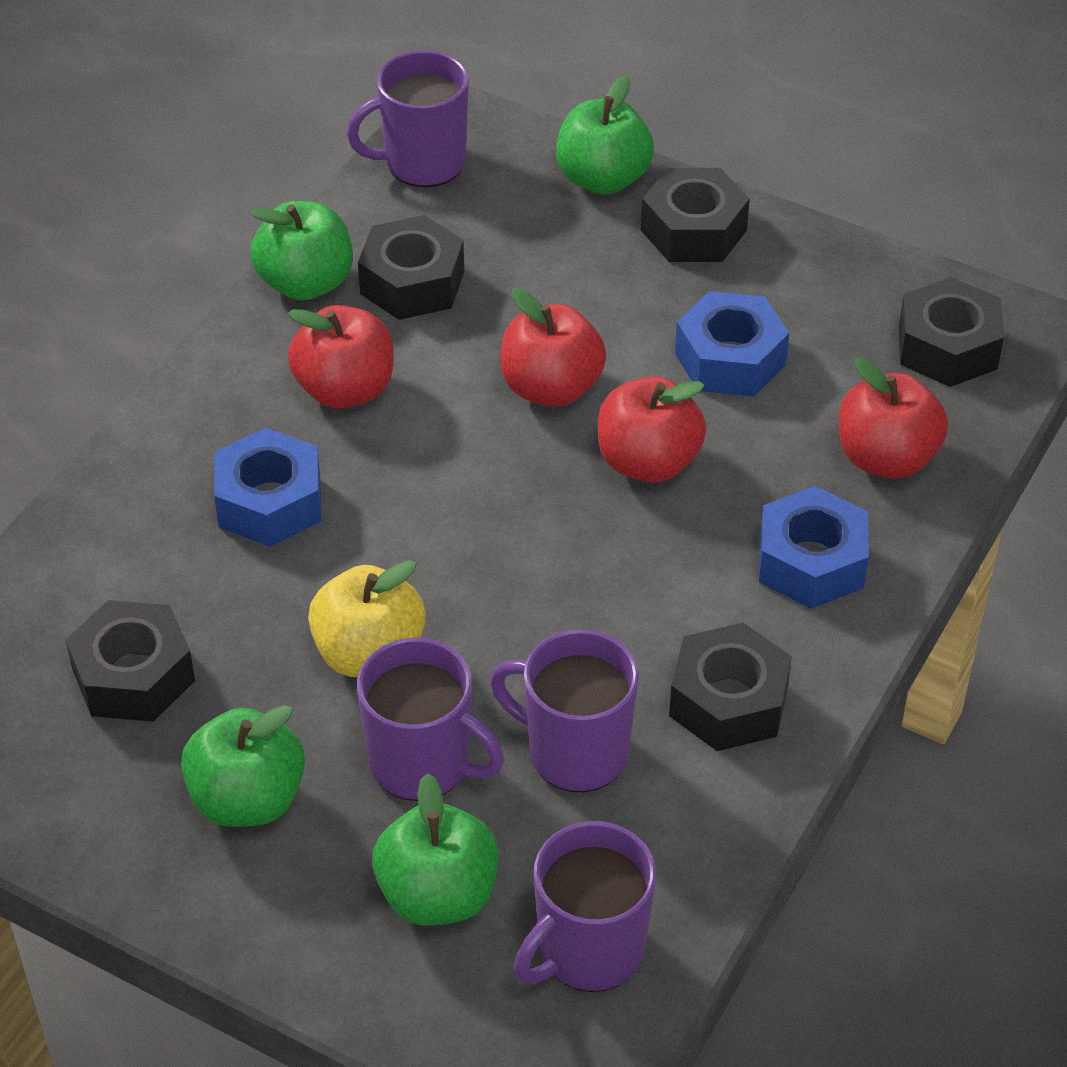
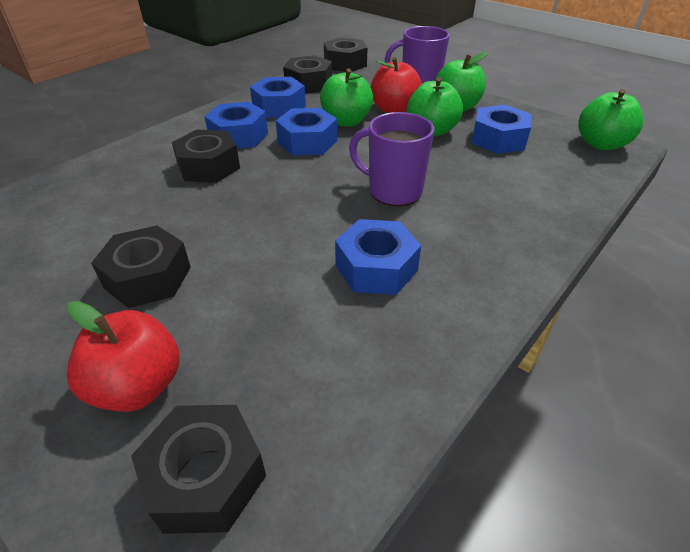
blue nut: 3 -> 5
purple mug: 4 -> 2
red apple: 4 -> 2
yellow apple: 1 -> 0

